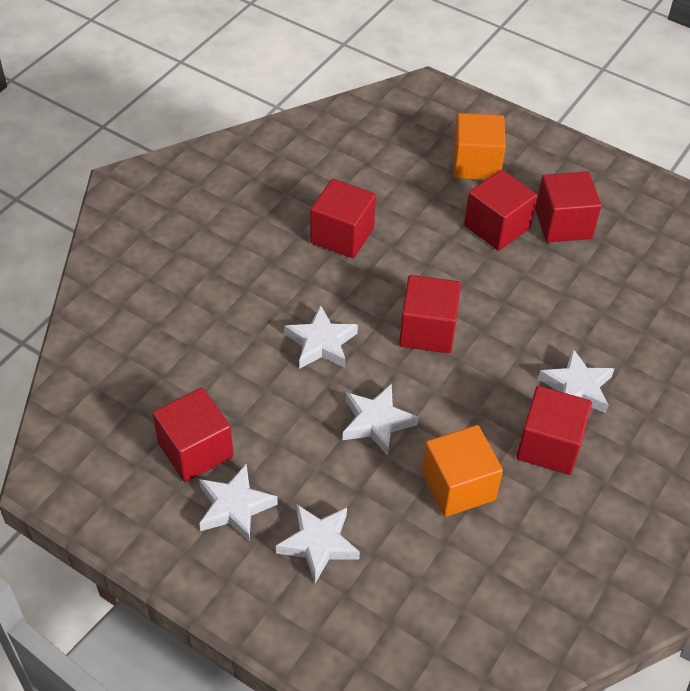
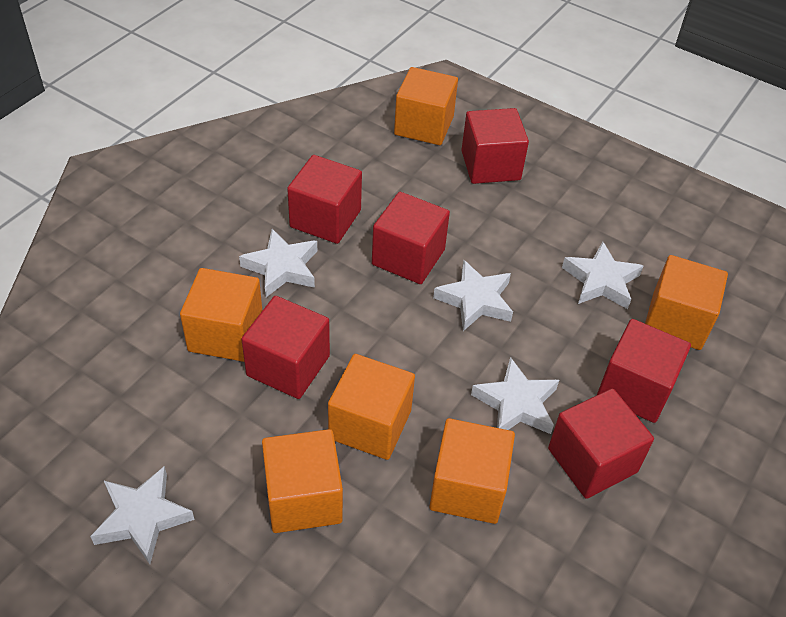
orange cube: 2 -> 6

